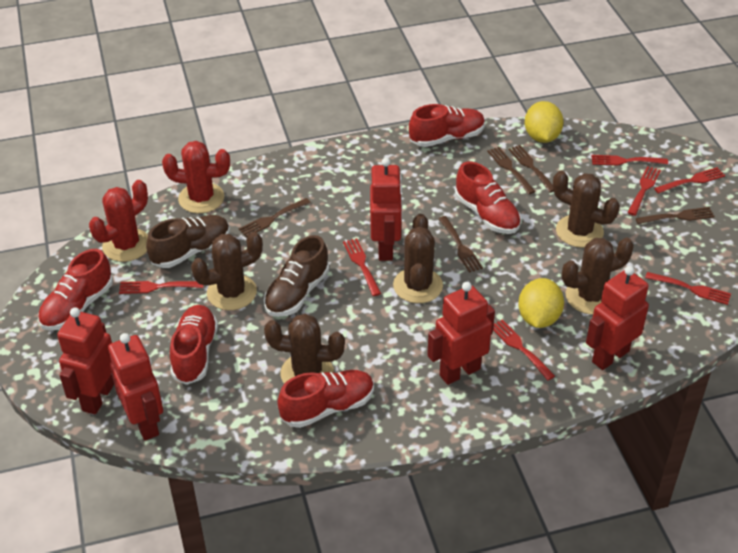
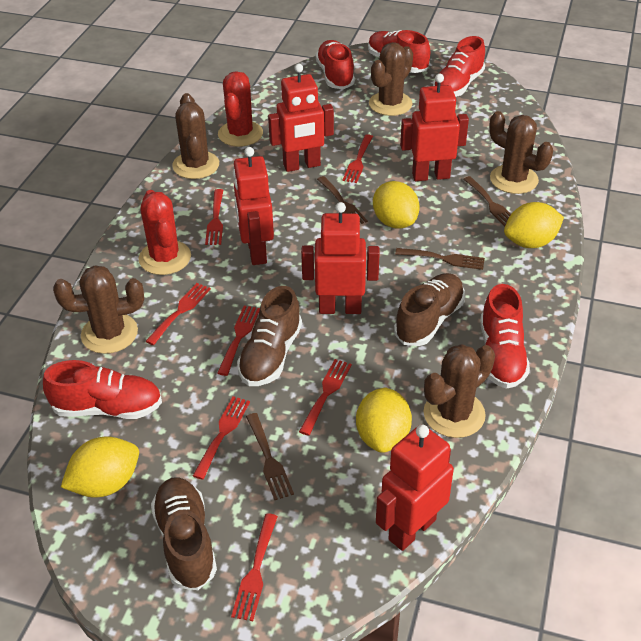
brown fork: 5 -> 4
brown shoe: 2 -> 3
yellow lemon: 2 -> 4

